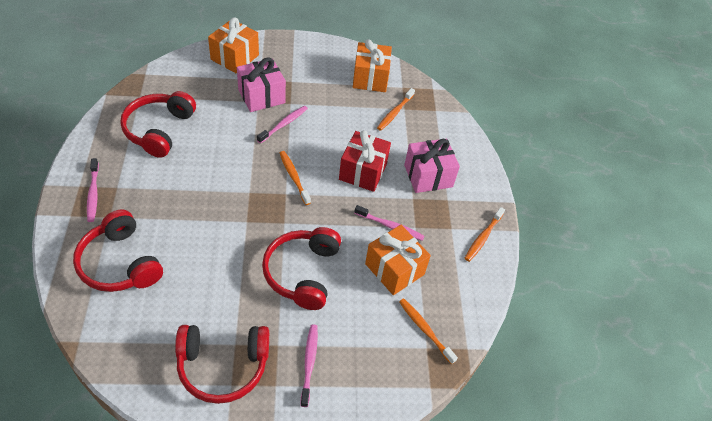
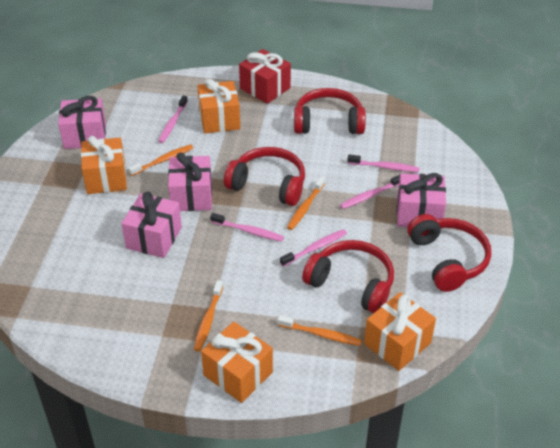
orange gift: 3 -> 4
pink gift: 2 -> 4
pink toothbrush: 4 -> 5

